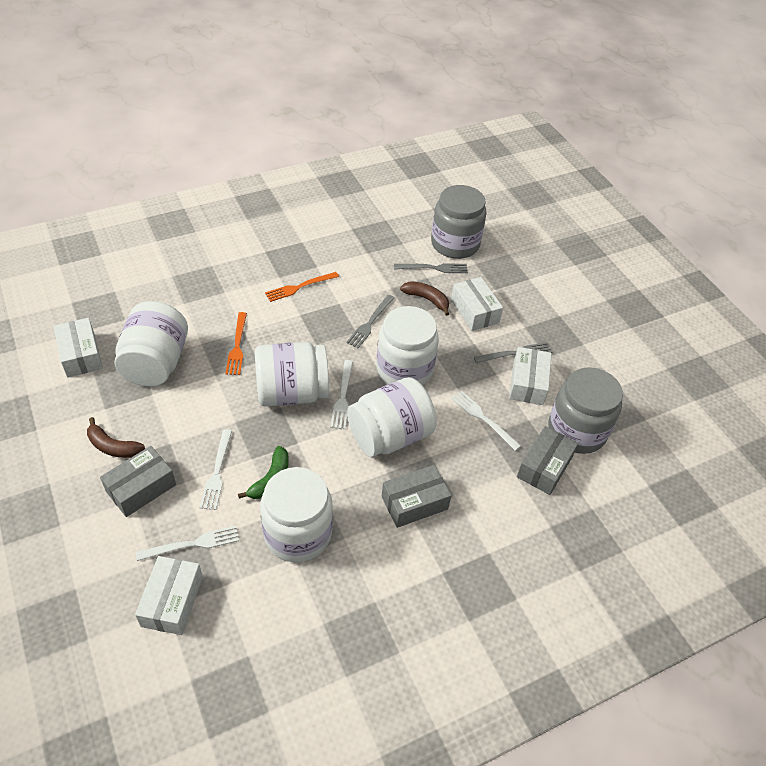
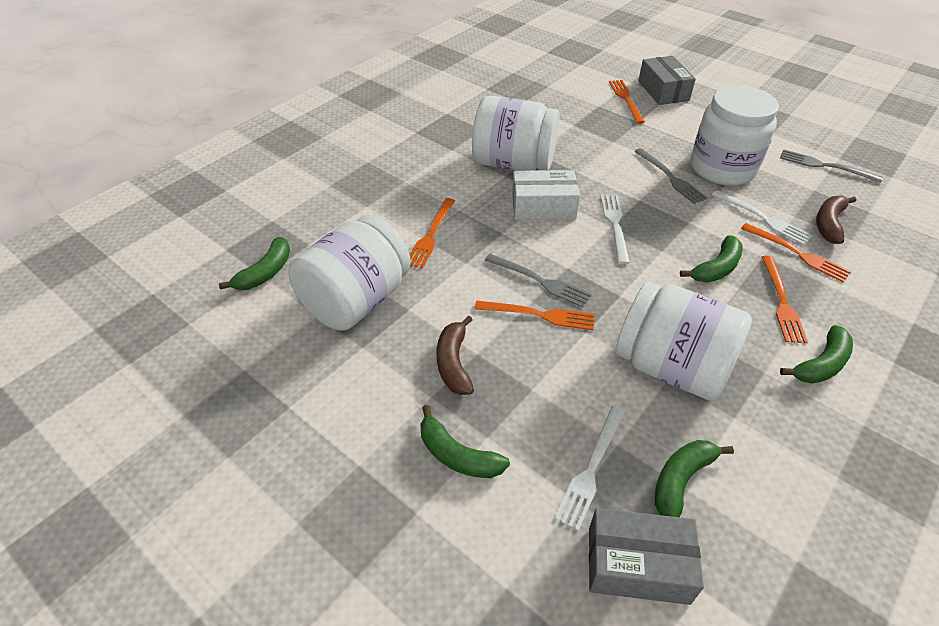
green banana: 1 -> 5
grey box: 3 -> 2
grey jar: 2 -> 0
orange fork: 2 -> 5
white box: 4 -> 1
white fork: 4 -> 3
white jar: 5 -> 4

